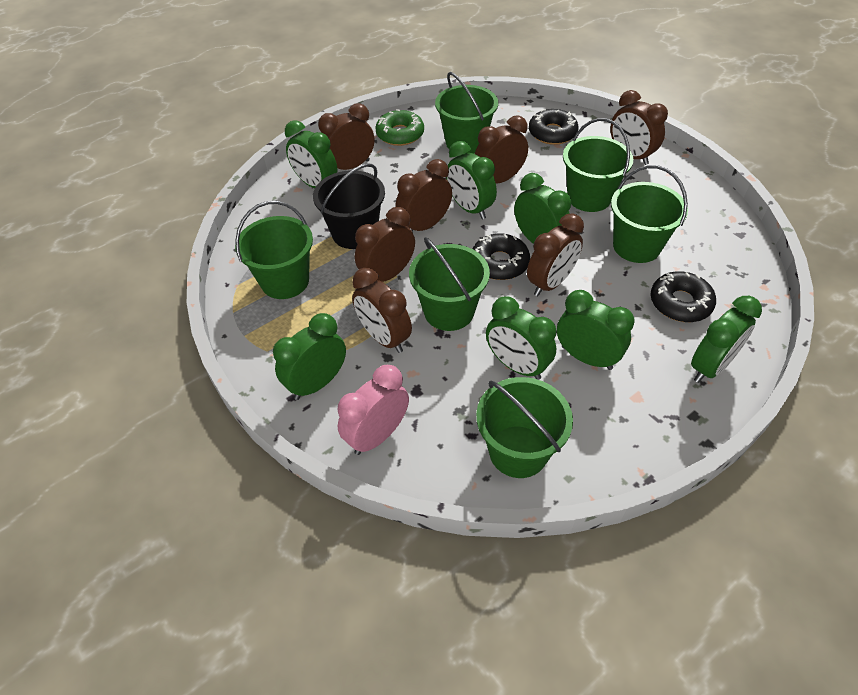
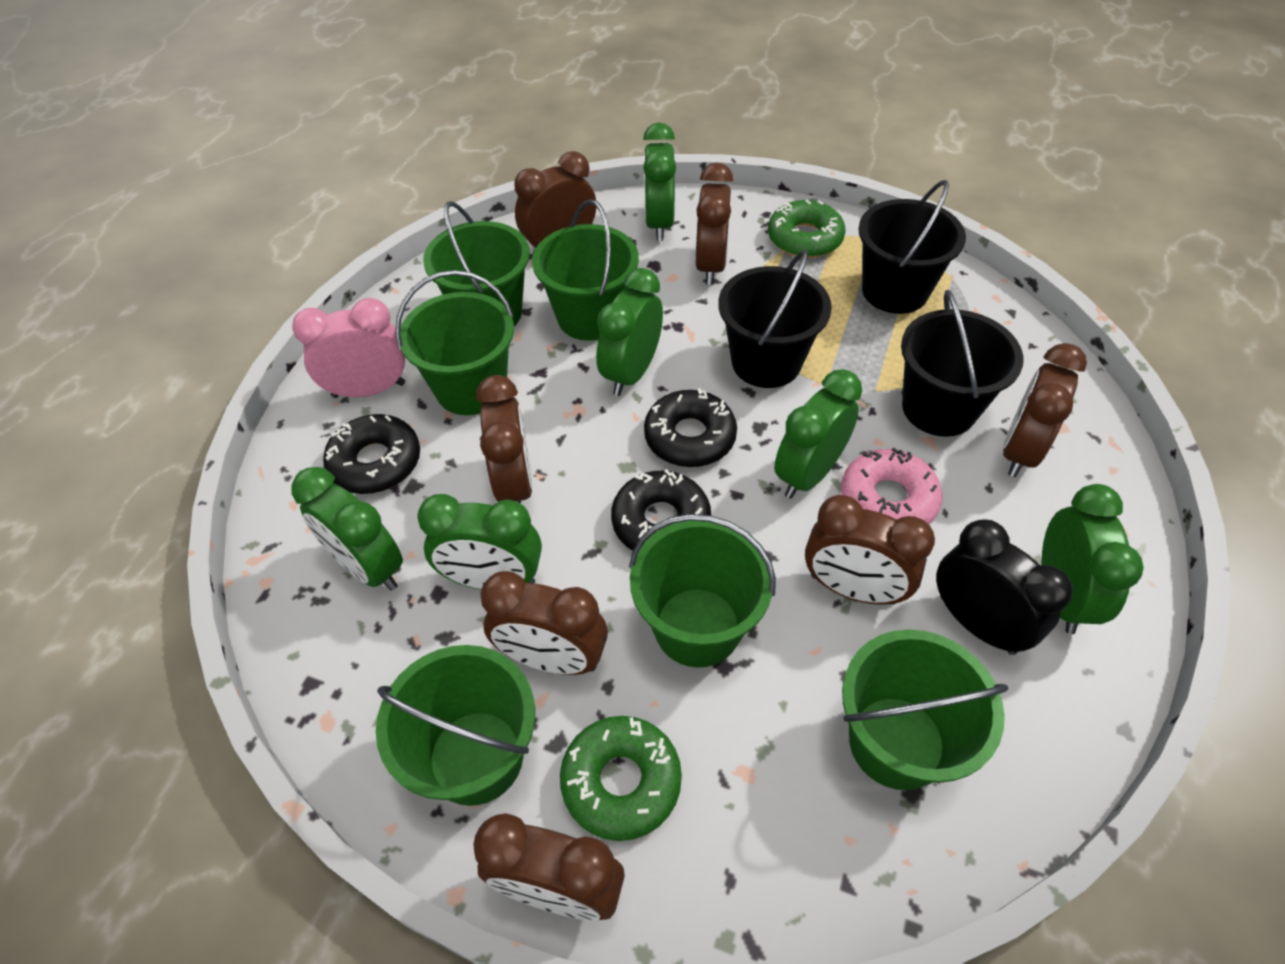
black bucket: 1 -> 3
black clock: 0 -> 1
green clock: 7 -> 6
green donut: 1 -> 2
pink donut: 0 -> 1

